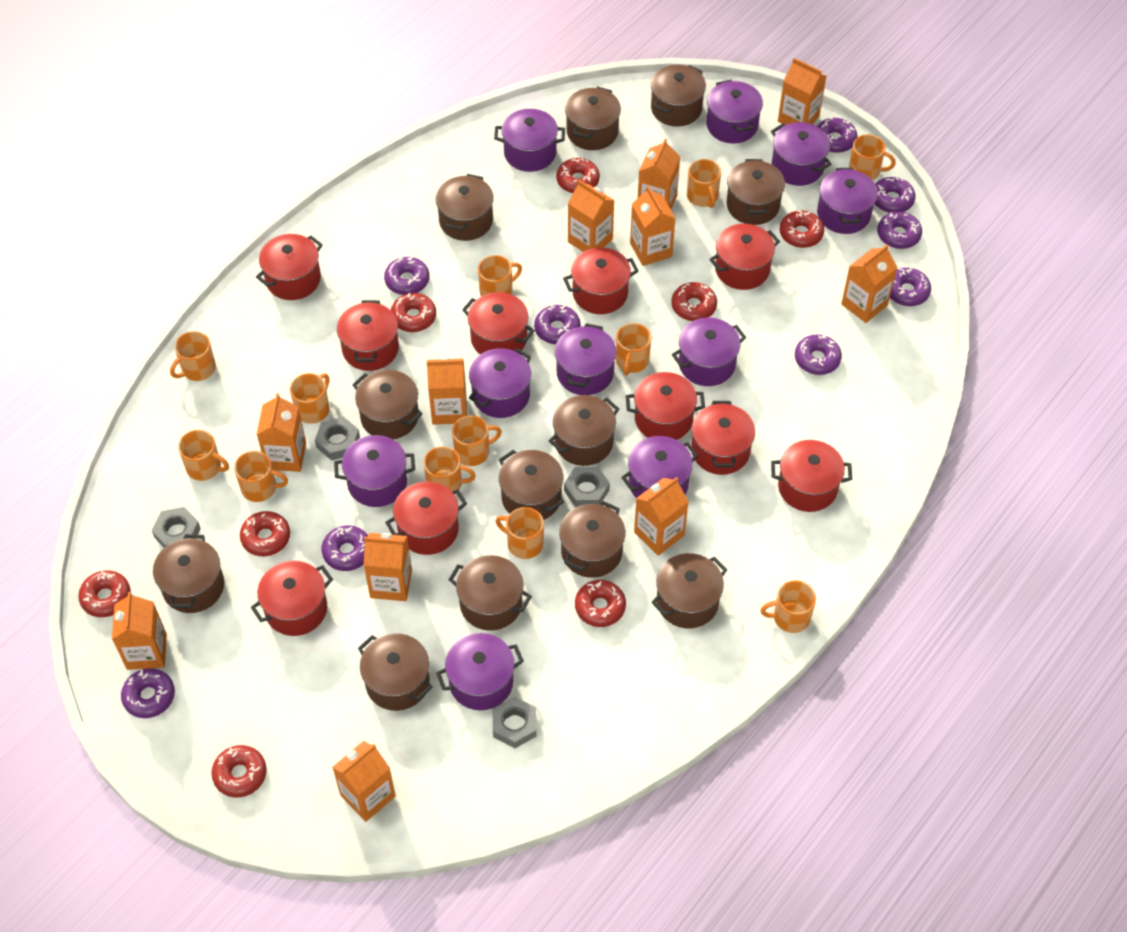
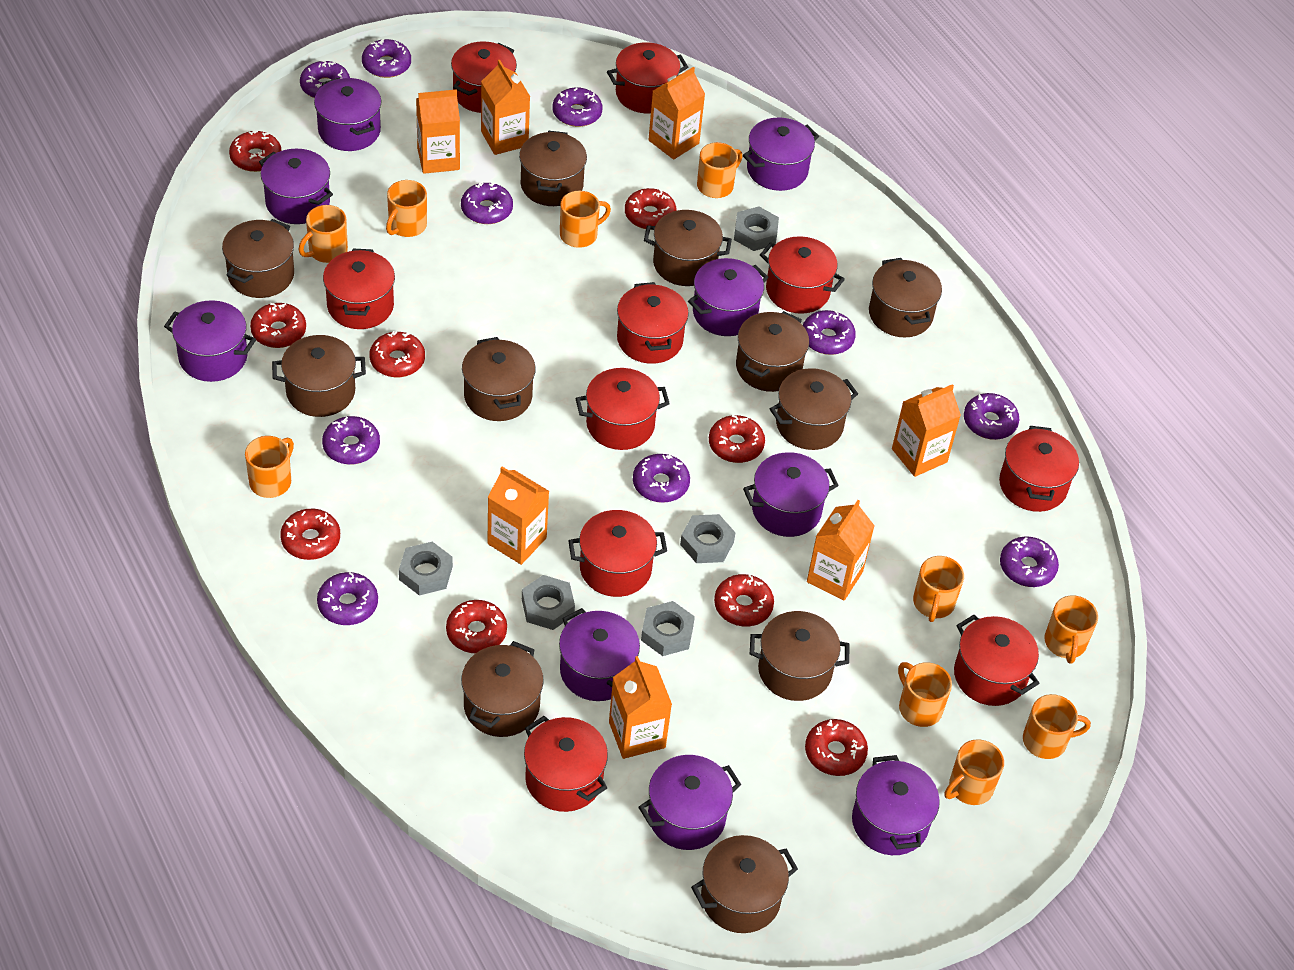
brown pot: 12 -> 11
grey nut: 4 -> 5
orange carton: 11 -> 7
orange mug: 12 -> 10
purple donut: 9 -> 10
purple pot: 10 -> 9
red donut: 8 -> 9

